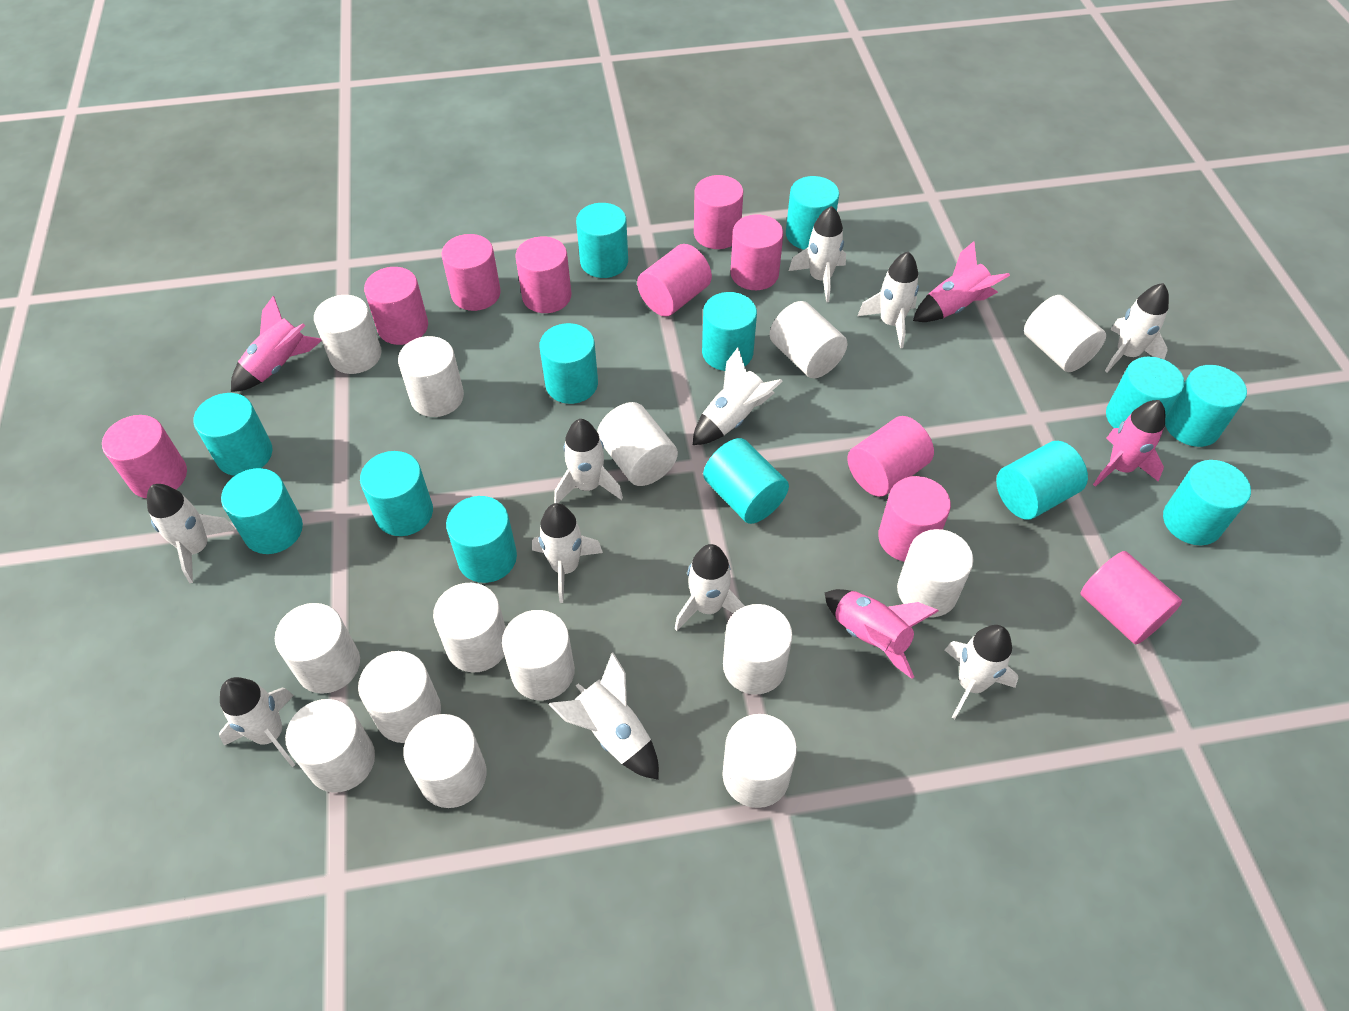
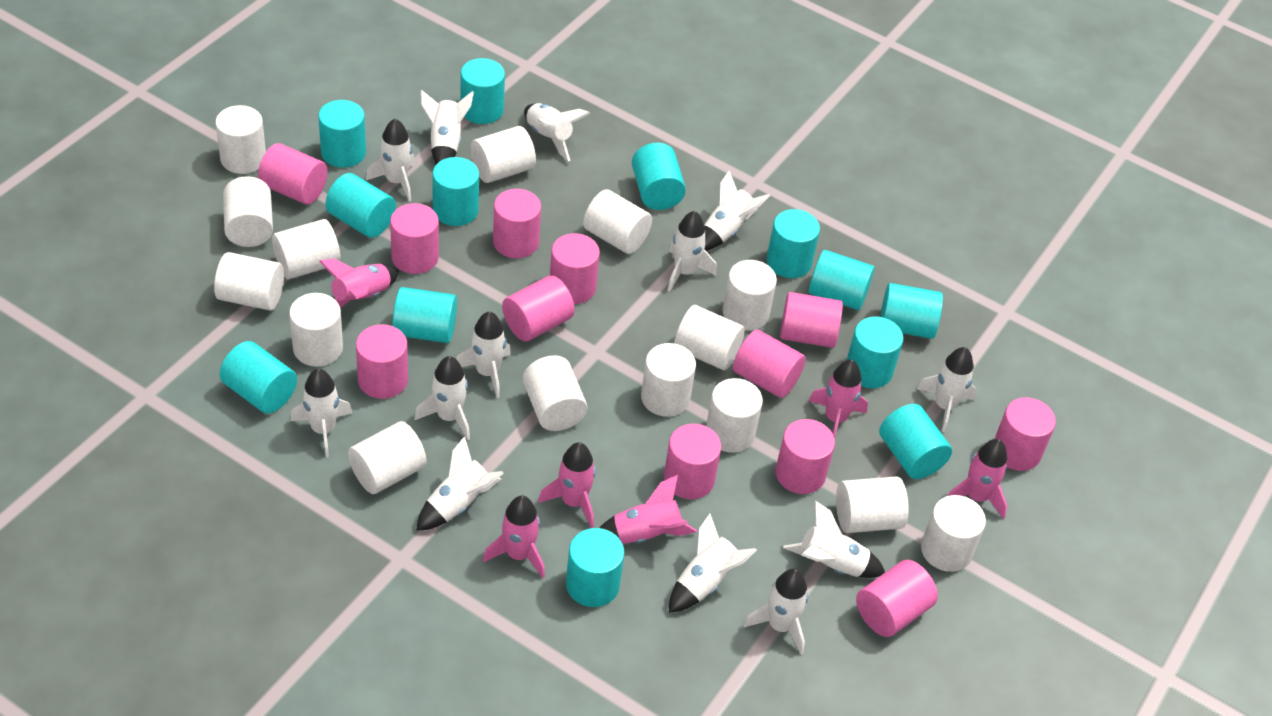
pink cylinder: 10 -> 12
pink rocket: 4 -> 6
white cylinder: 14 -> 15
white rocket: 11 -> 13

